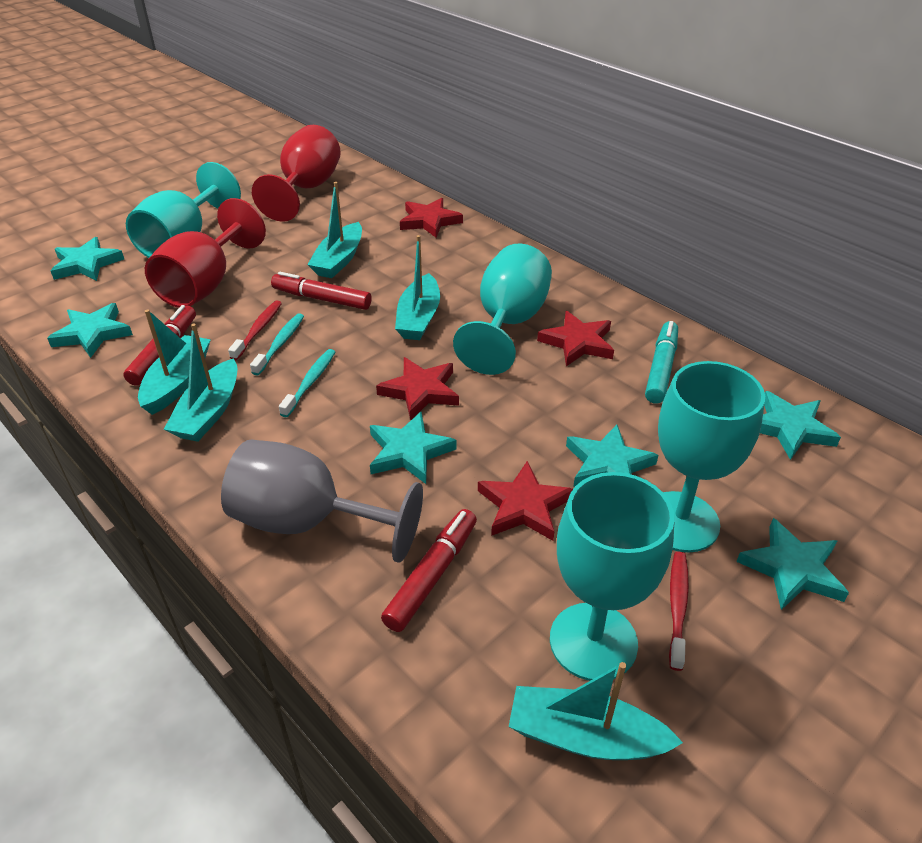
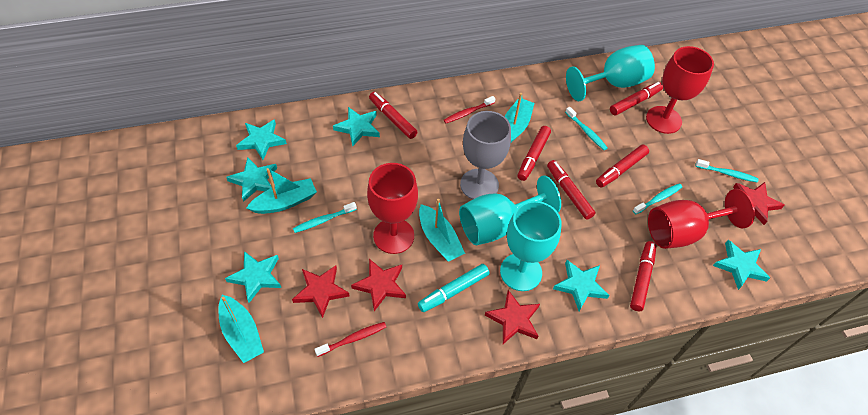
red goblet: 2 -> 3
red marker: 3 -> 6
turquoise boat: 5 -> 4
turquoise goblet: 4 -> 3
turquoise toothbrush: 2 -> 4

